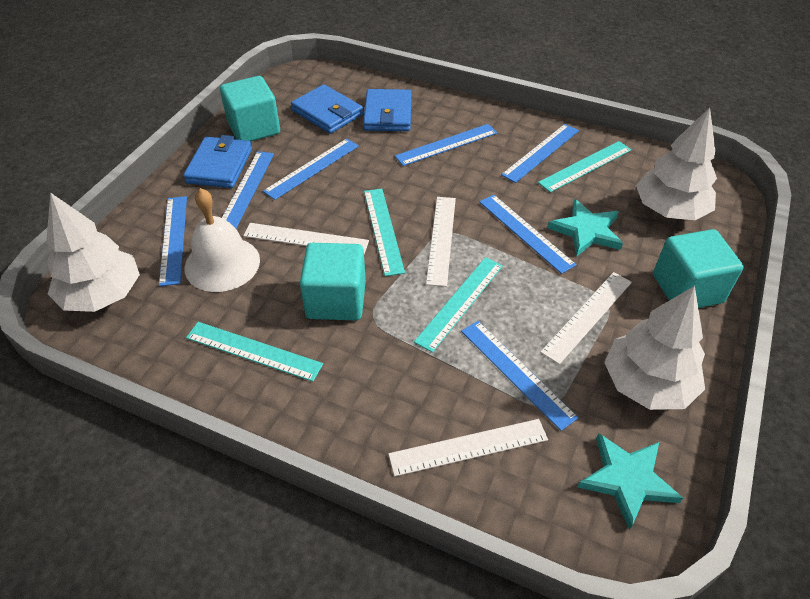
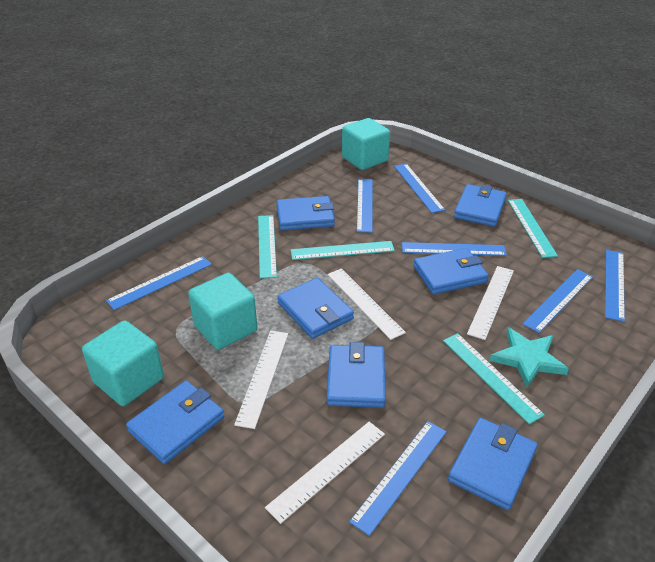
blue wallet: 3 -> 7
turquoise star: 2 -> 1
white bell: 1 -> 0
white tree: 3 -> 0

